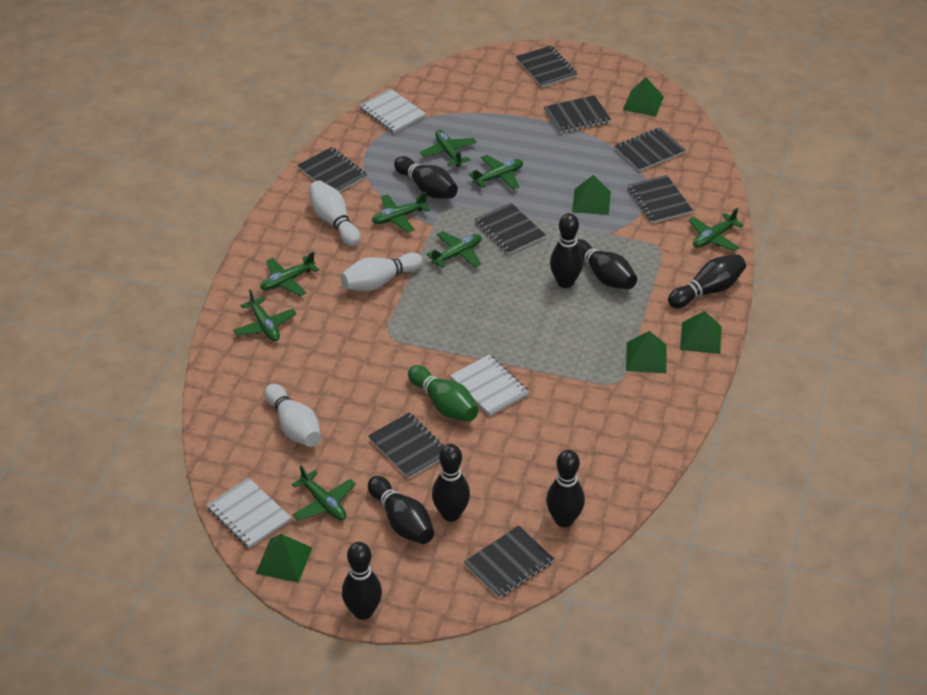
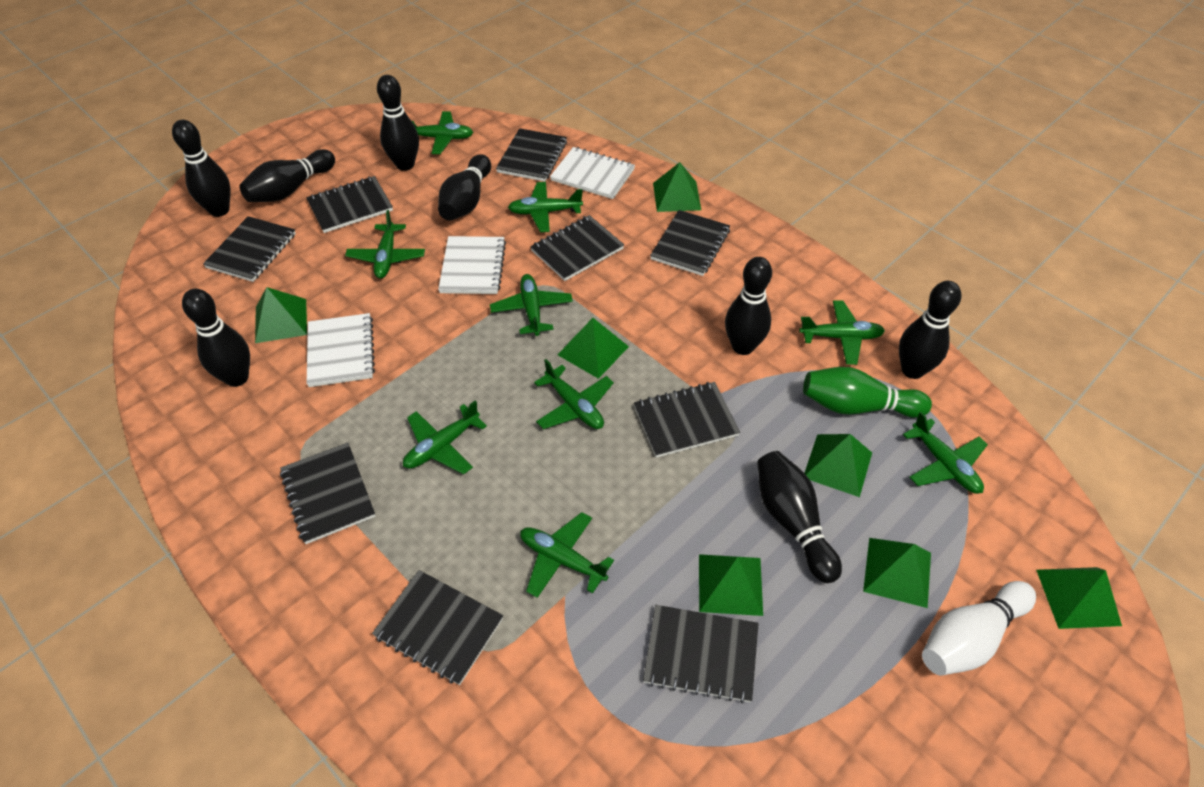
black notebook: 8 -> 9
green plane: 8 -> 9
green pyramid: 5 -> 7
white bowling pin: 3 -> 1

